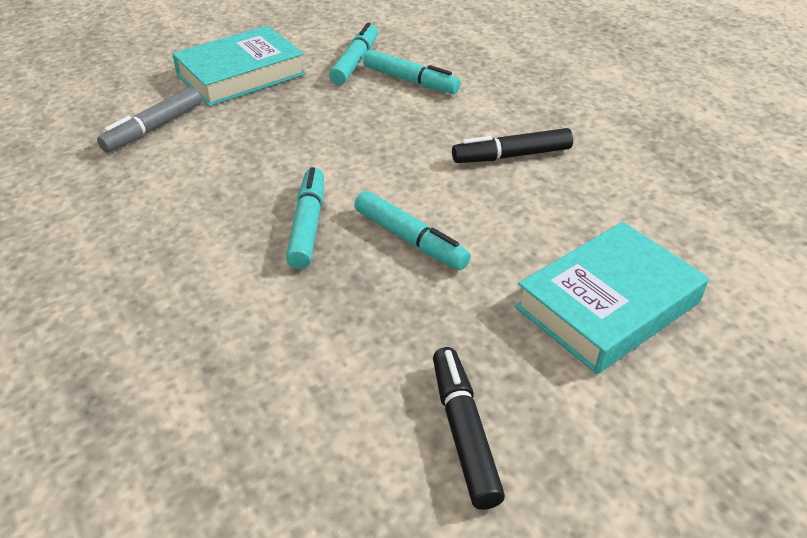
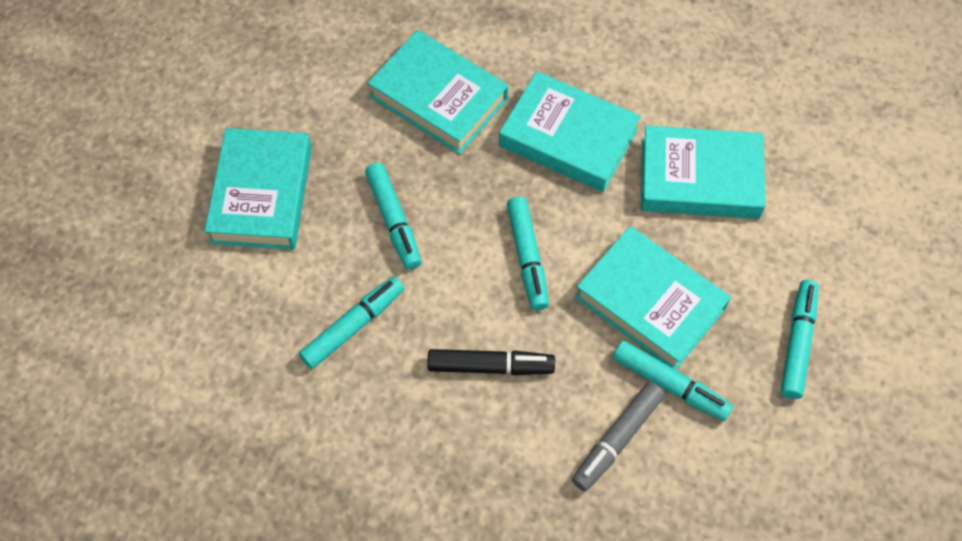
black marker: 2 -> 1
turquoise book: 2 -> 5
turquoise marker: 4 -> 5

